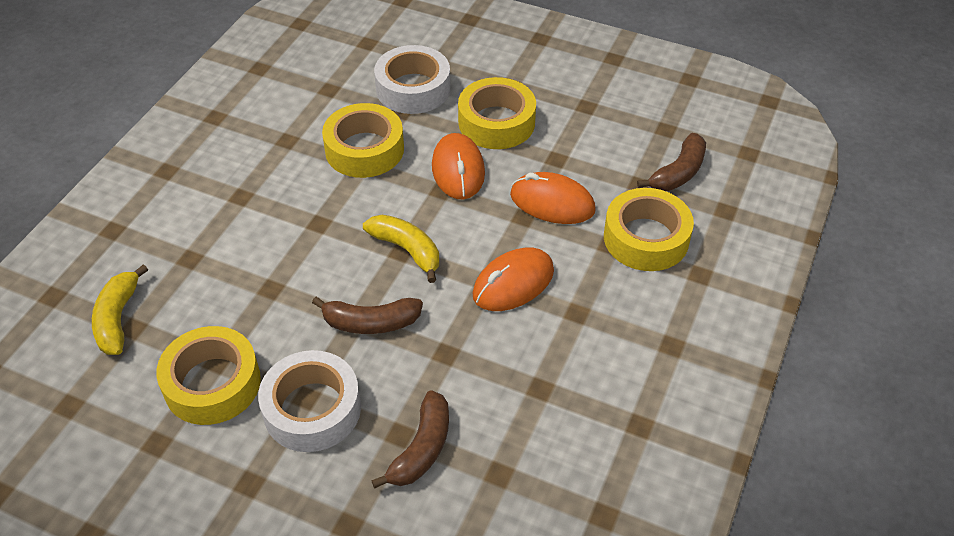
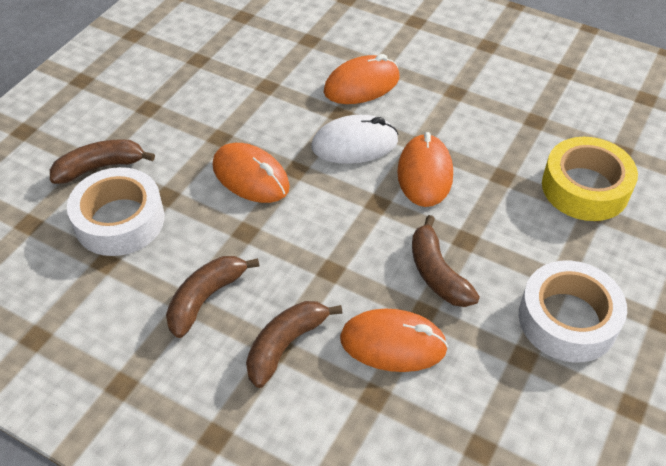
brown banana: 3 -> 4
orange mouse: 3 -> 4
white mouse: 0 -> 1
yellow banana: 2 -> 0
yellow tape: 4 -> 1

